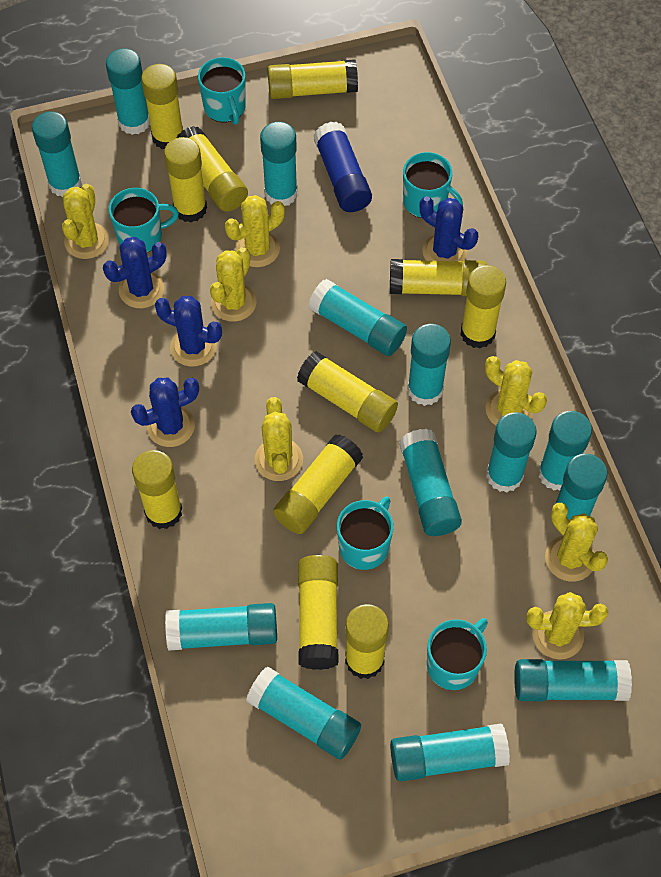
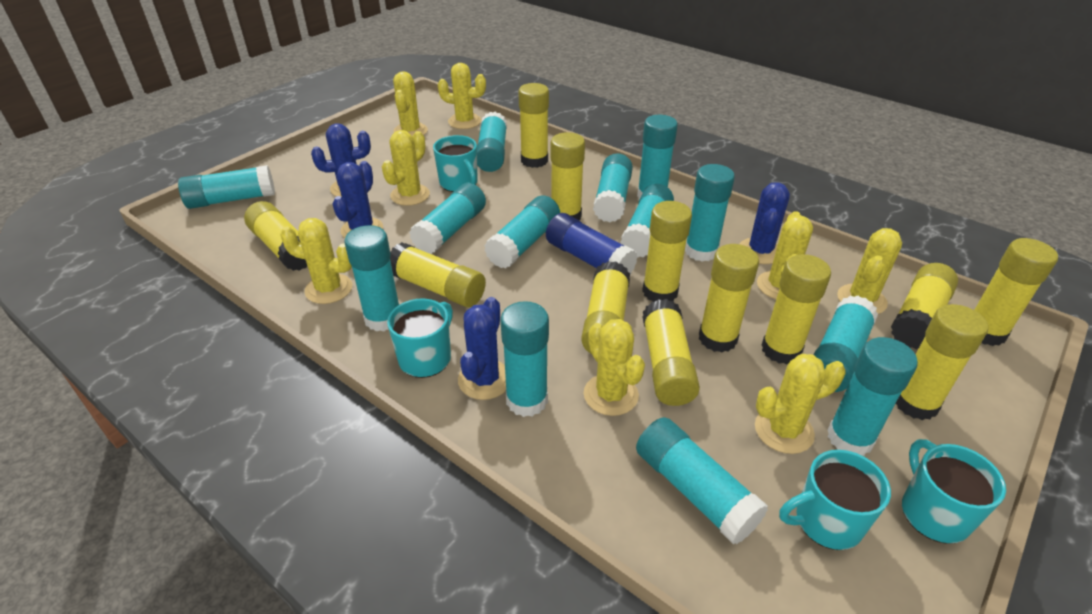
turquoise mug: 5 -> 4
yellow cactus: 7 -> 8
yellow glue stick: 11 -> 12

